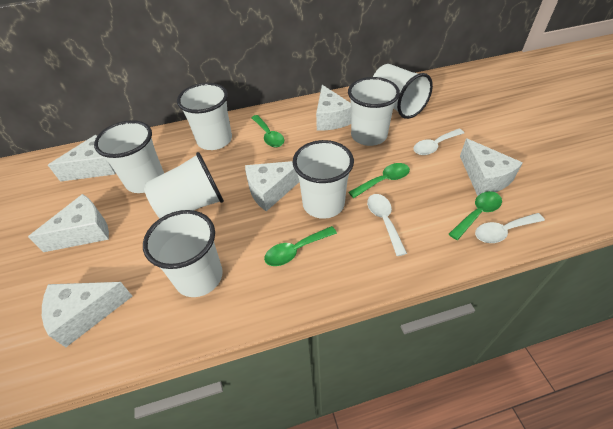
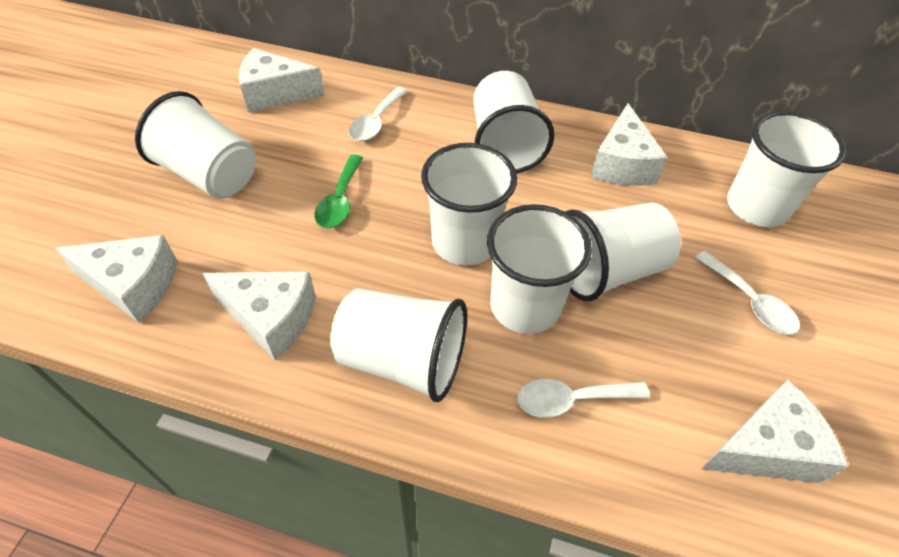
green spoon: 4 -> 1
white cheese: 6 -> 5

